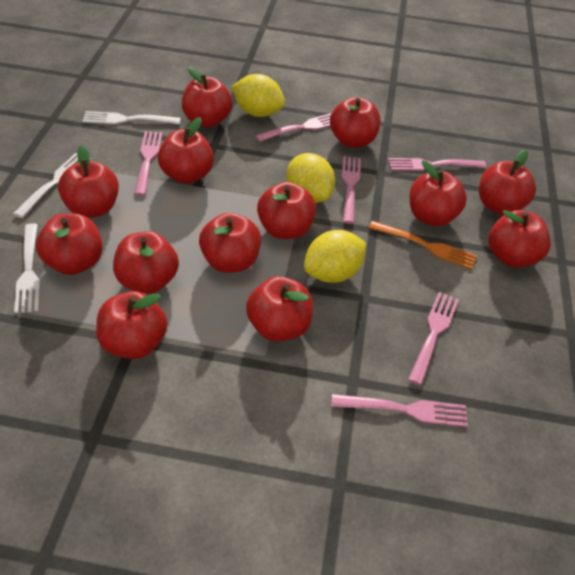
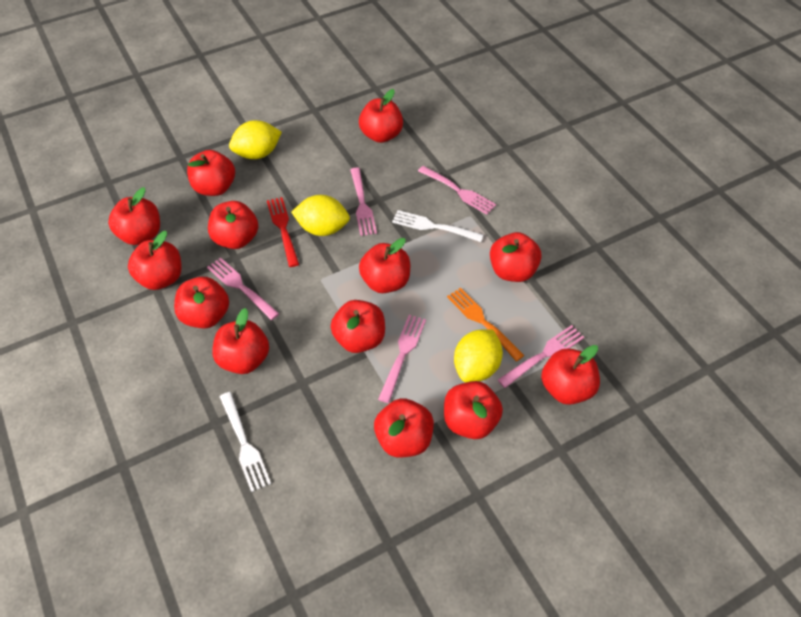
pink fork: 6 -> 5
red fork: 0 -> 1
white fork: 3 -> 2

